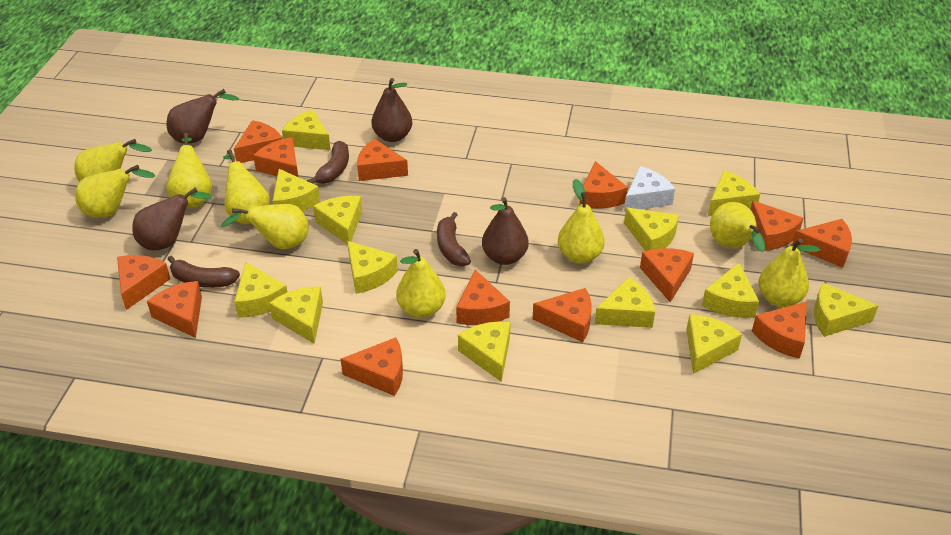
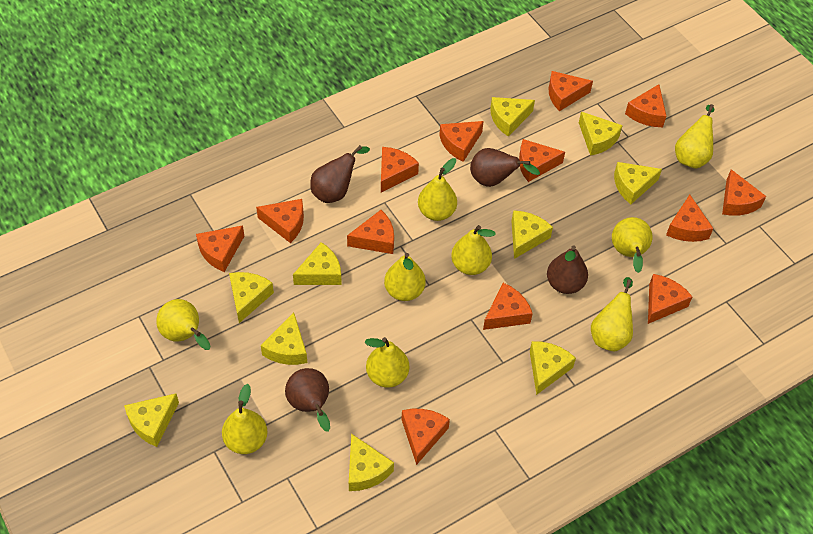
brown banana: 3 -> 0
white cheese: 1 -> 0
yellow cheese: 13 -> 10

